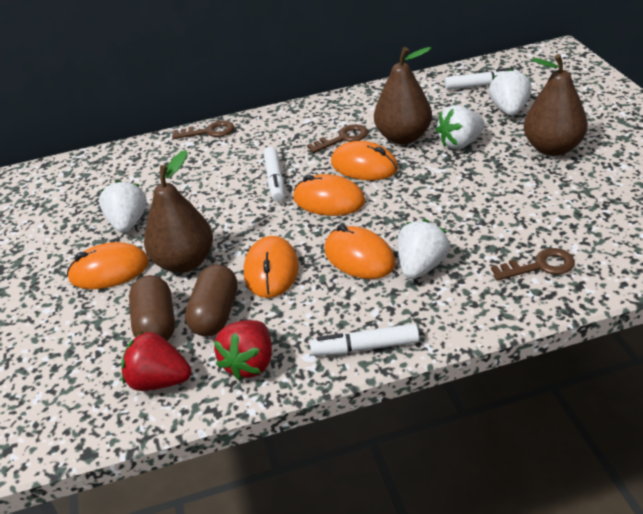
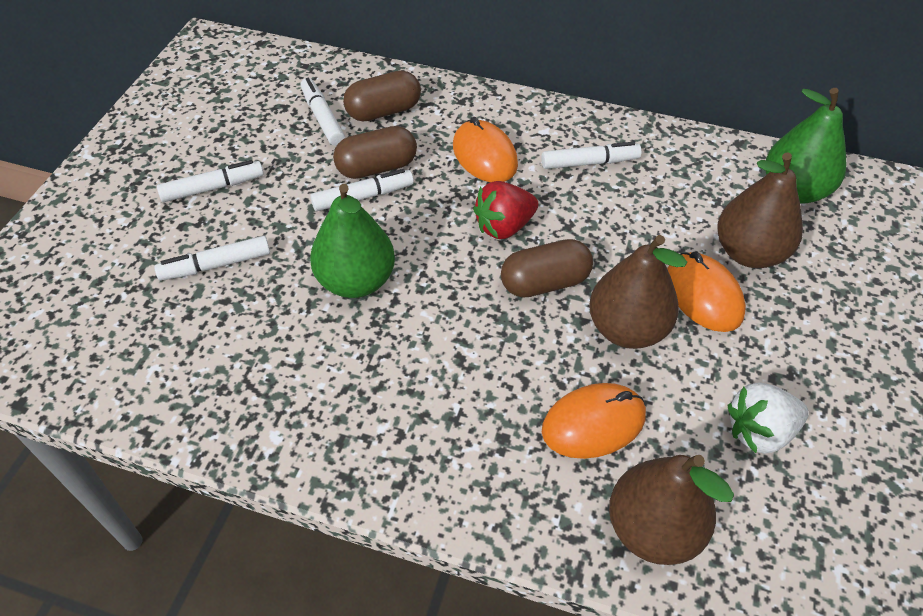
brown capsule: 2 -> 3
brown key: 3 -> 0
green pear: 0 -> 2
orange mouse: 5 -> 3
red strawberry: 2 -> 1
white marker: 3 -> 5
white strawberry: 4 -> 1

